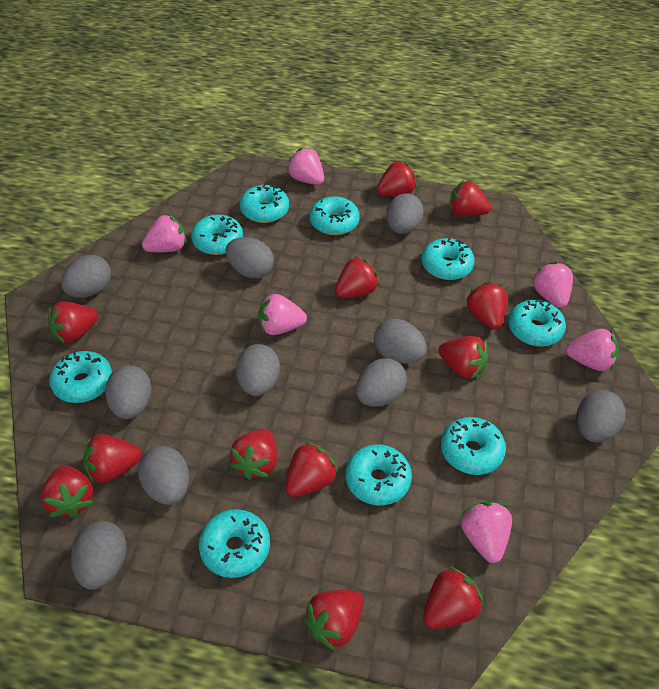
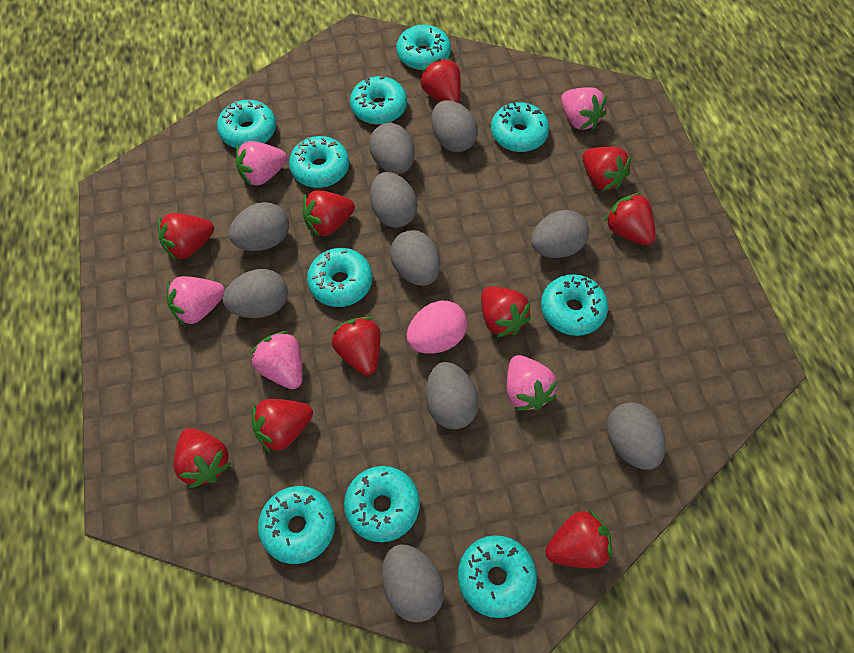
pink egg: 0 -> 1
pink strawberry: 6 -> 5
red strawberry: 12 -> 10
turquoise donut: 9 -> 10

